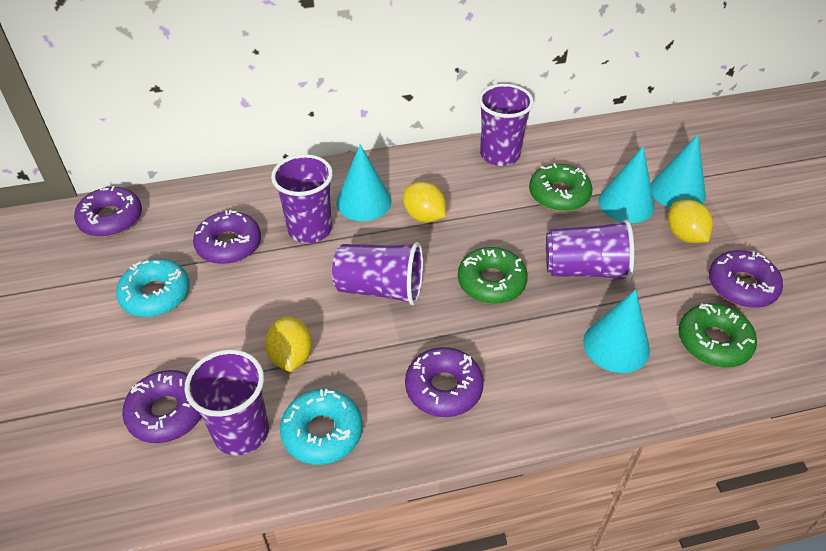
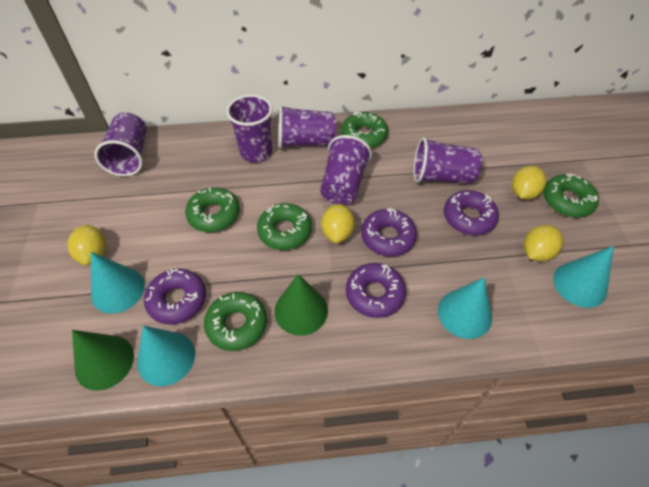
green cone: 0 -> 2
green donut: 3 -> 5
purple donut: 5 -> 4
turquoise donut: 2 -> 0
yellow lemon: 3 -> 4

